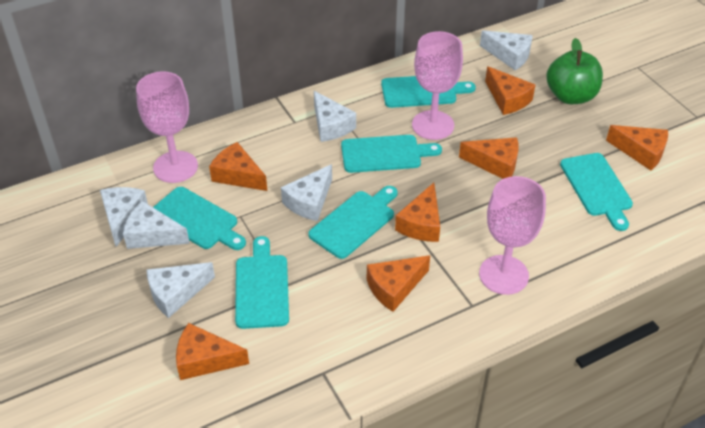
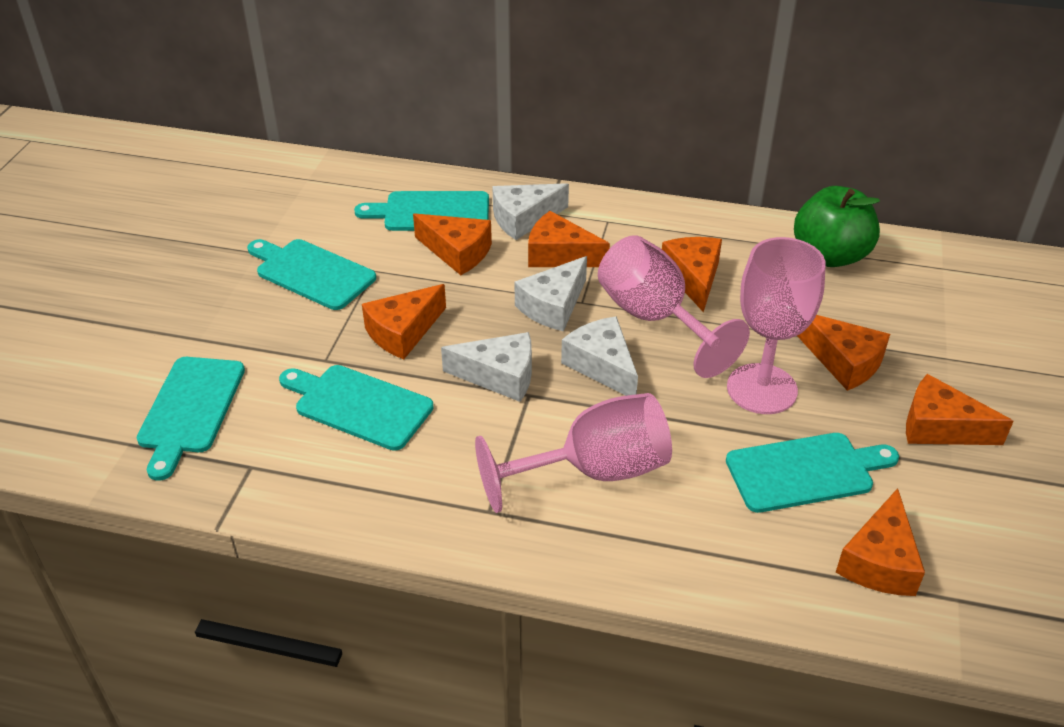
turquoise cutting board: 6 -> 5
white cheese: 6 -> 4

